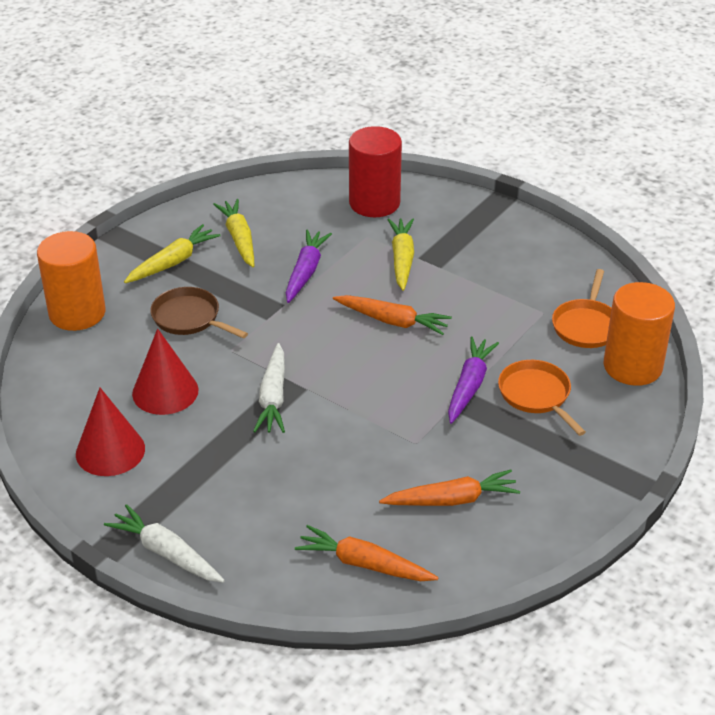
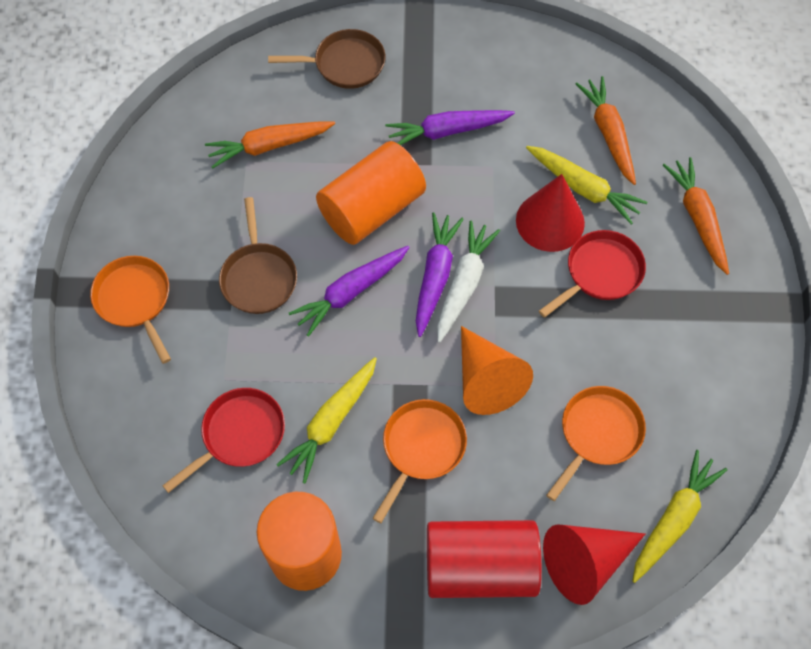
brown pan: 1 -> 2
orange cone: 0 -> 1
orange pan: 2 -> 3
purple carrot: 2 -> 3
red pan: 0 -> 2
white carrot: 2 -> 1

